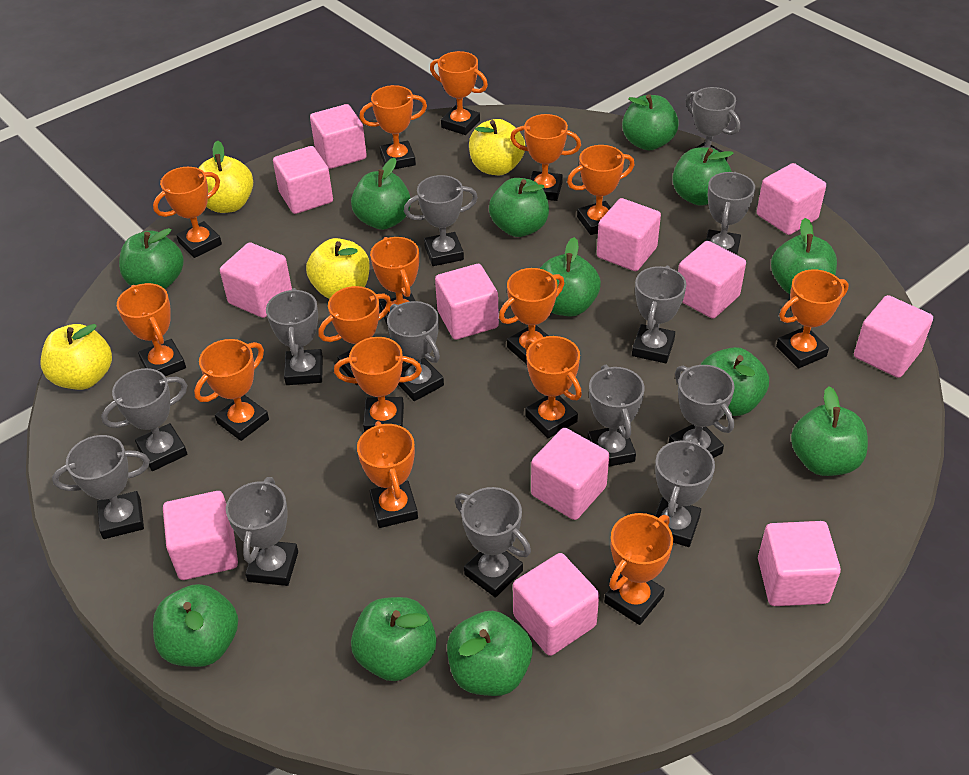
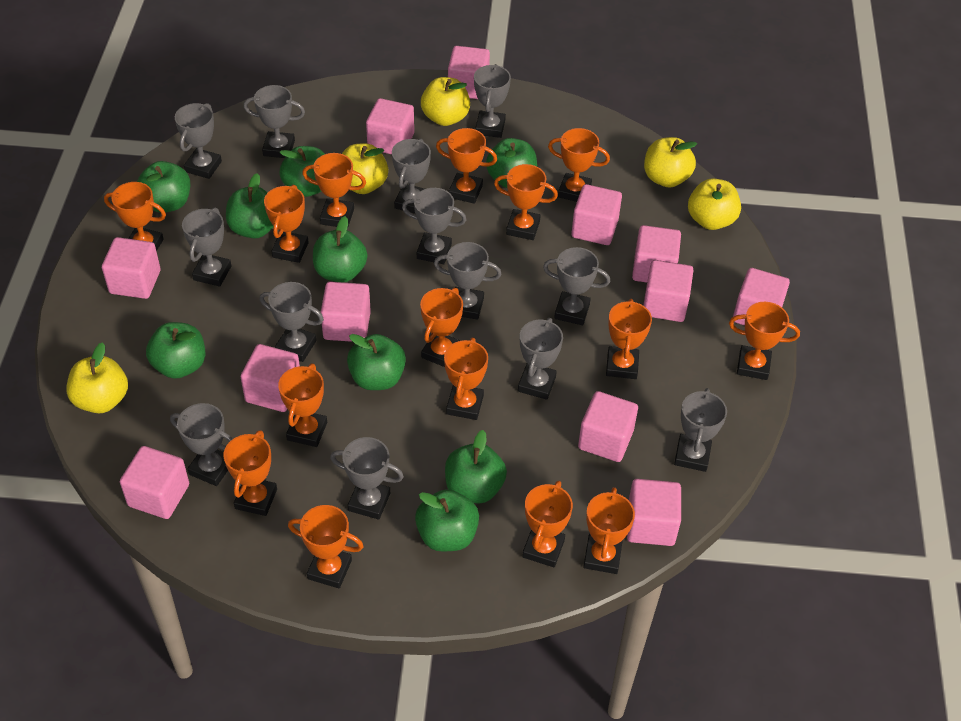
green apple: 12 -> 9
yellow apple: 4 -> 5

